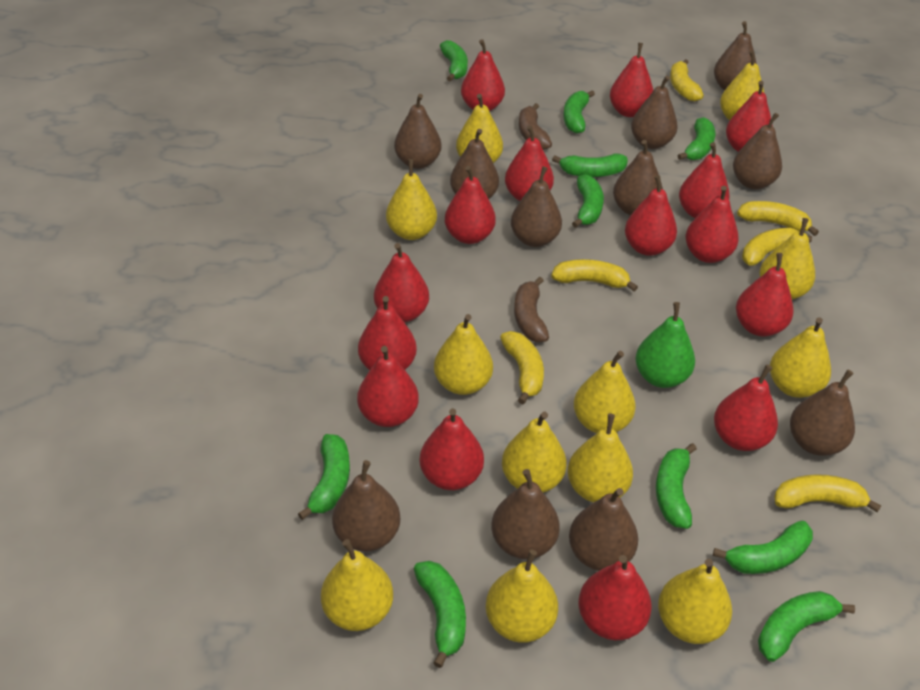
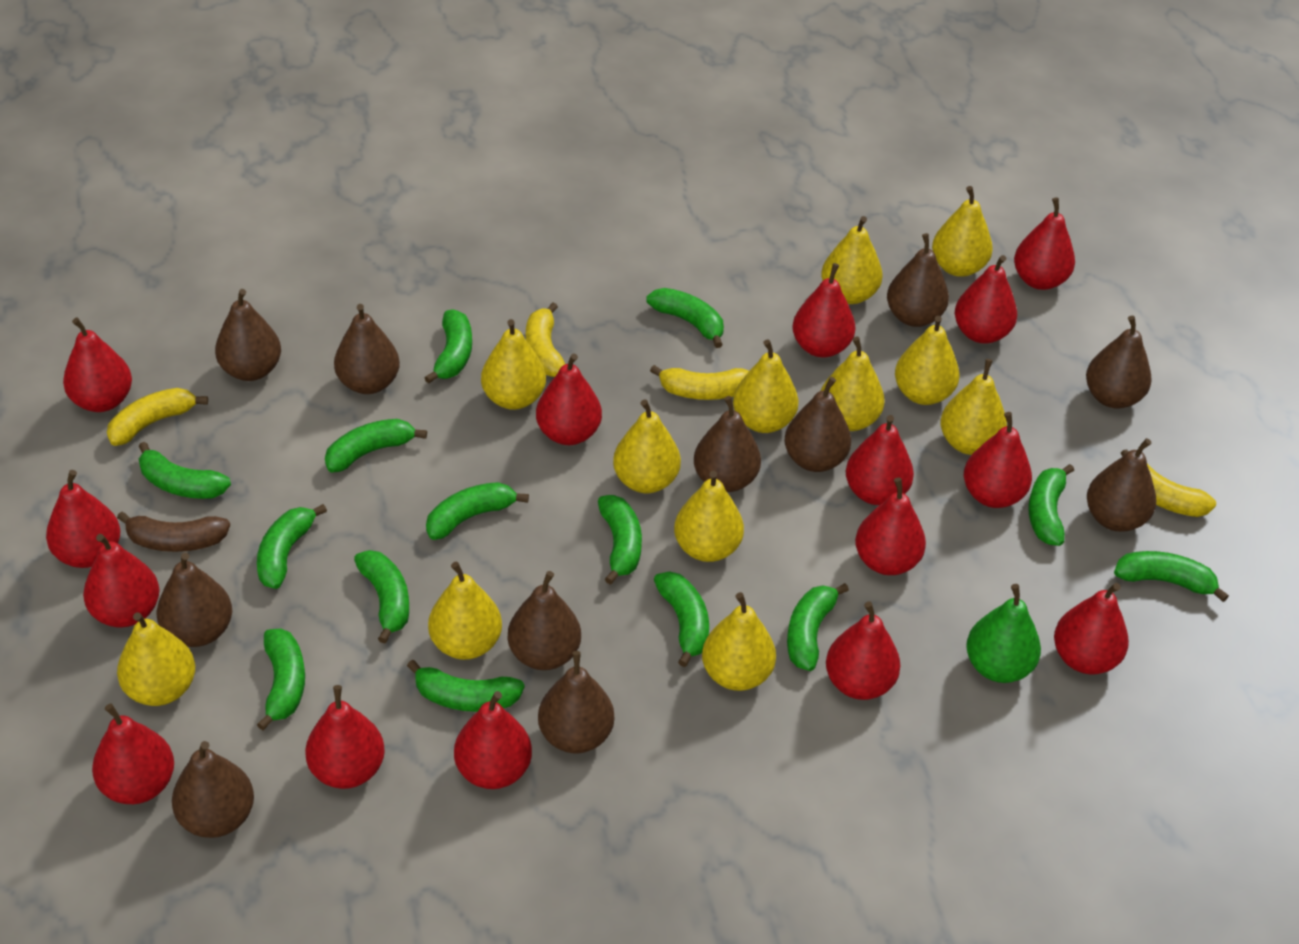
brown banana: 2 -> 1
green banana: 10 -> 14
yellow banana: 6 -> 4

